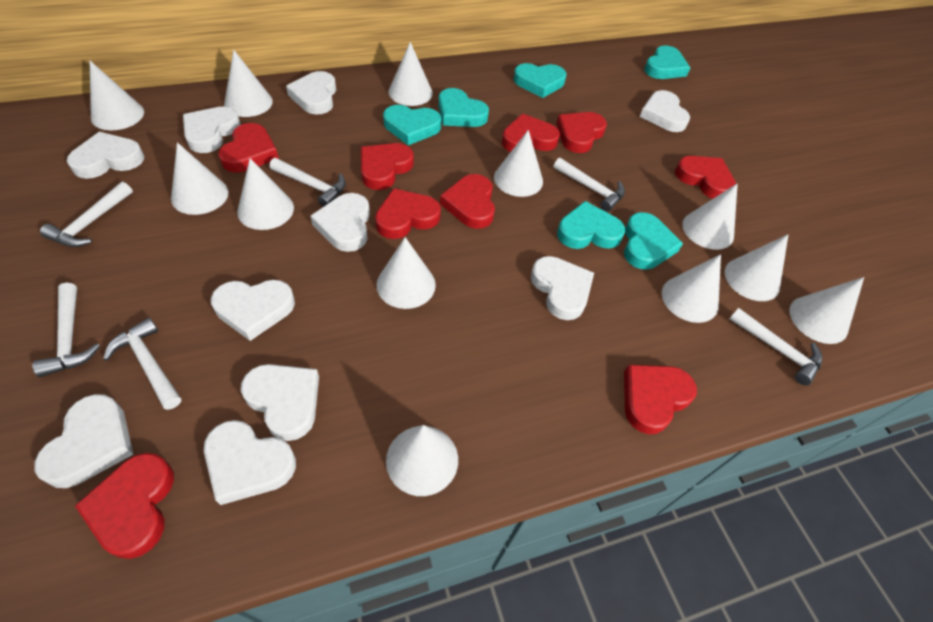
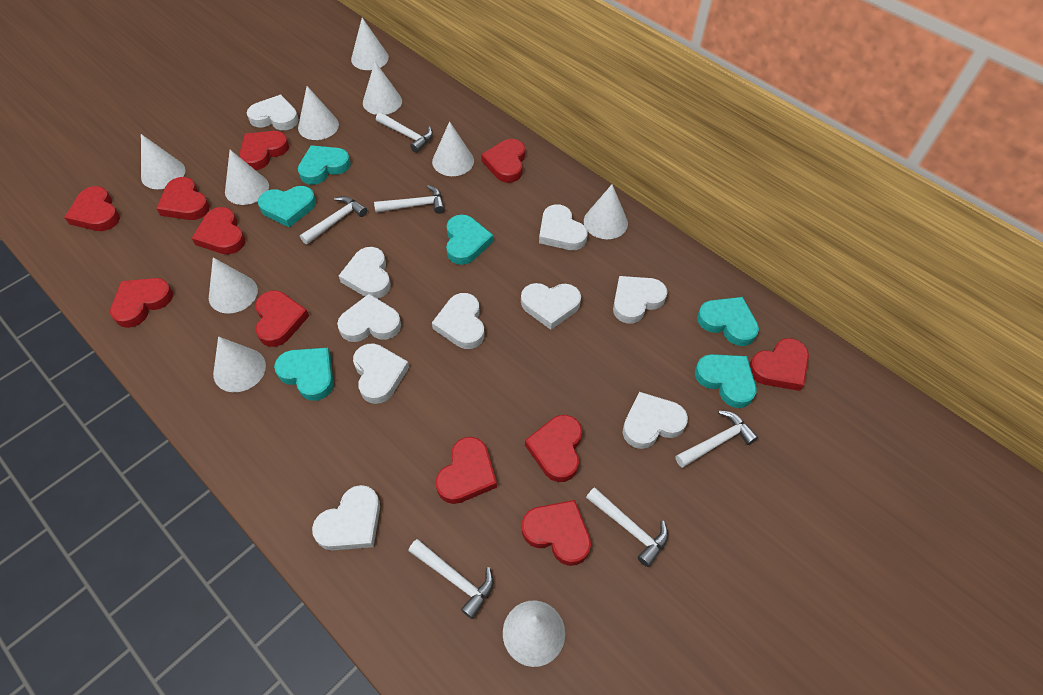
red heart: 9 -> 11
white cone: 12 -> 10

